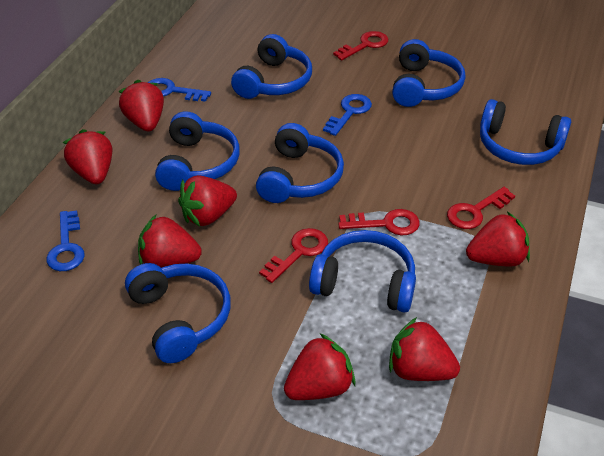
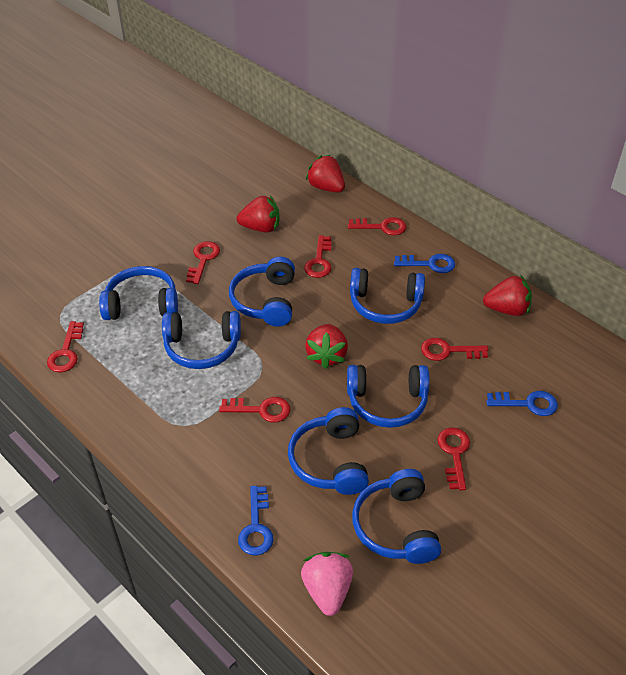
pink strawberry: 0 -> 1
red key: 4 -> 7
red strawberry: 7 -> 4

